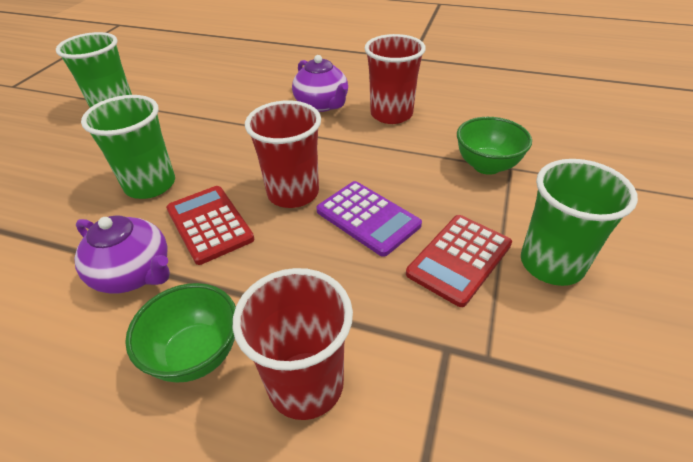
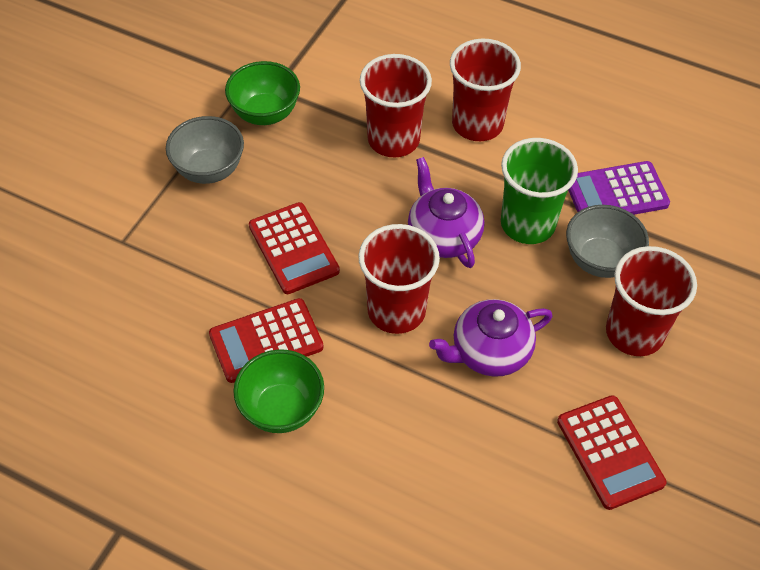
green cup: 3 -> 1
grey bowl: 0 -> 2
red calculator: 2 -> 3
red cup: 3 -> 4

